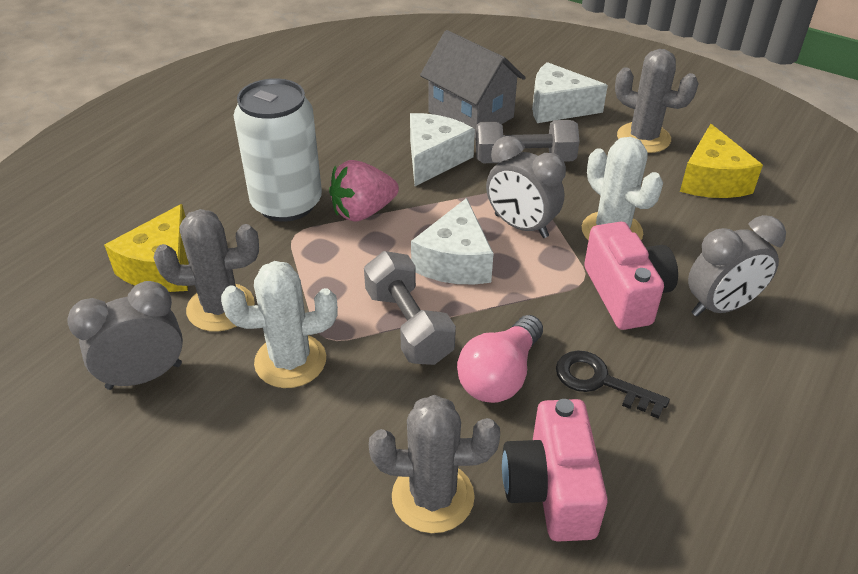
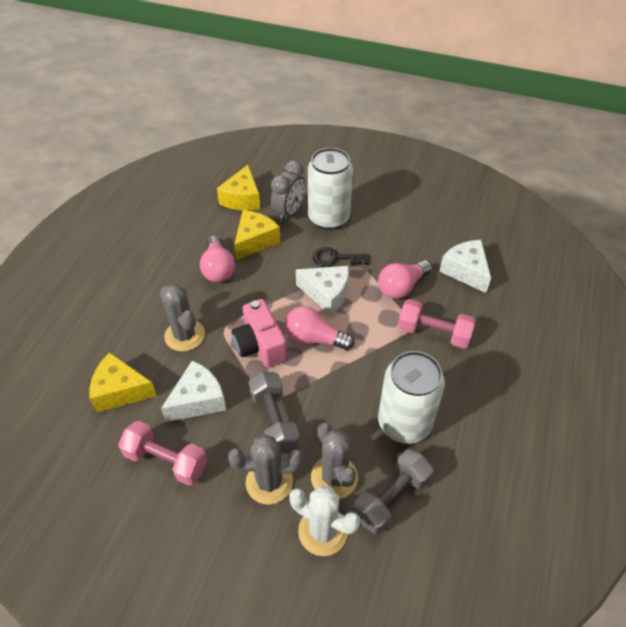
grey clock: 3 -> 1
grey house: 1 -> 0
pink camera: 2 -> 1
pink dumbbell: 0 -> 2
pink light bulb: 1 -> 3
pink strawberry: 1 -> 0
white cactus: 2 -> 1
white can: 1 -> 2
yellow cheese: 2 -> 3

